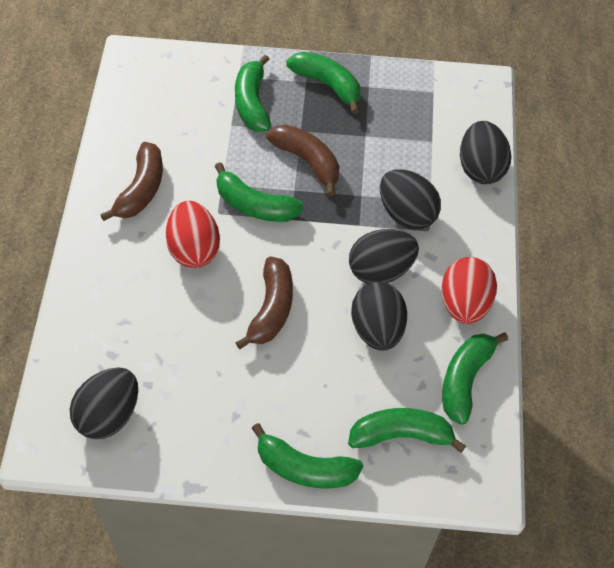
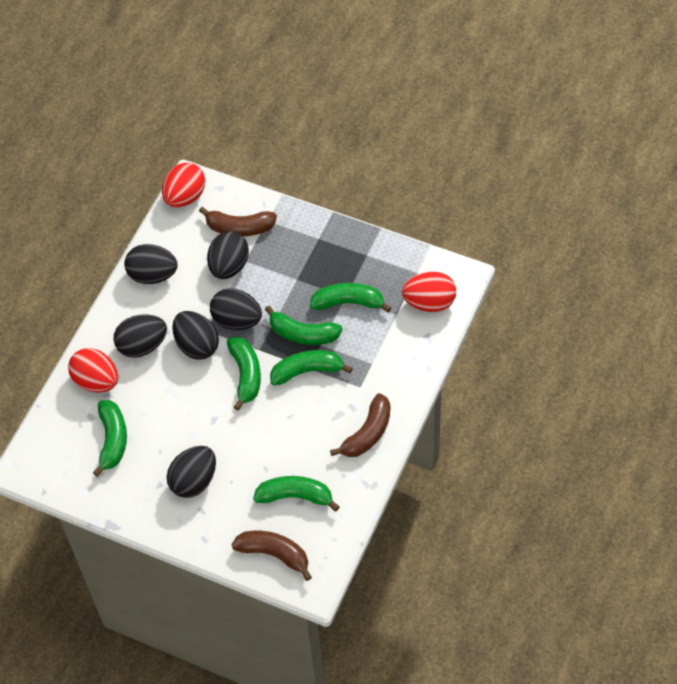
black egg: 5 -> 6
red egg: 2 -> 3

